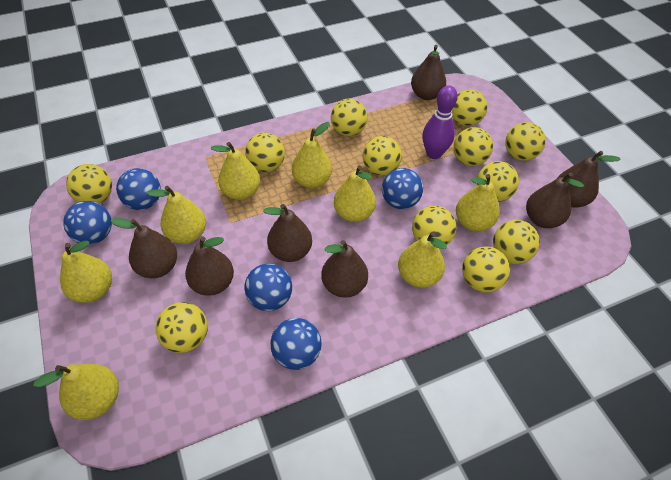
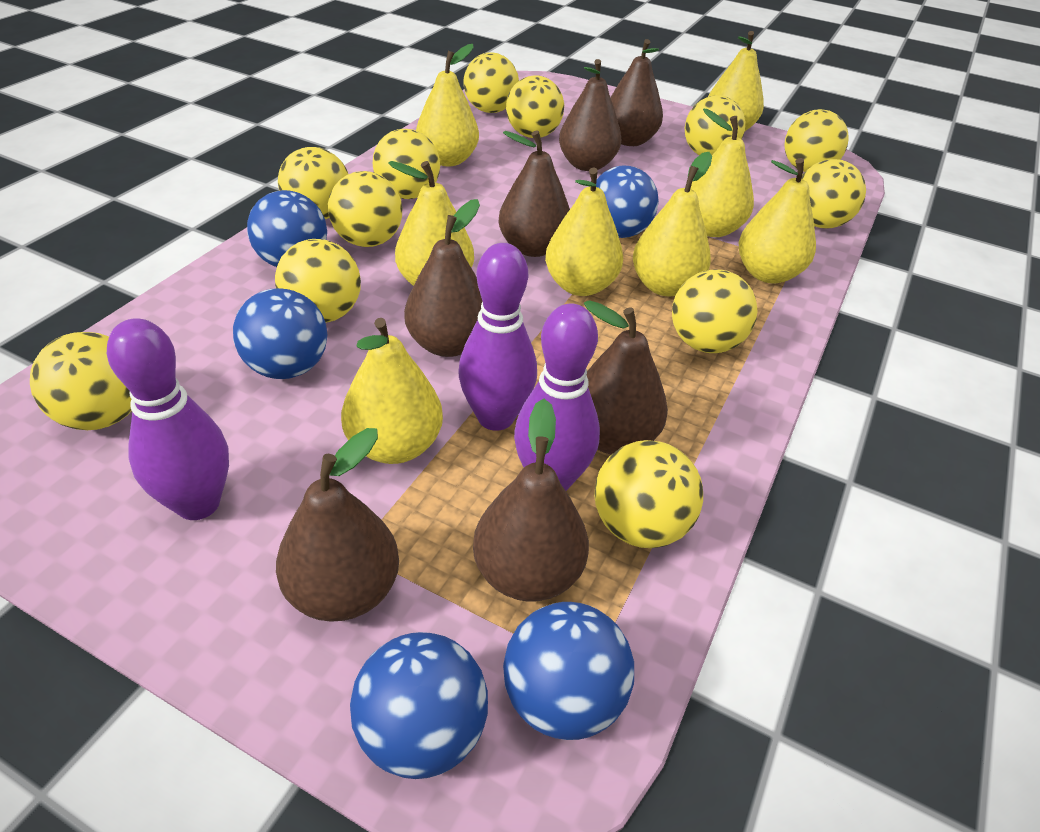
purple bowling pin: 1 -> 3

